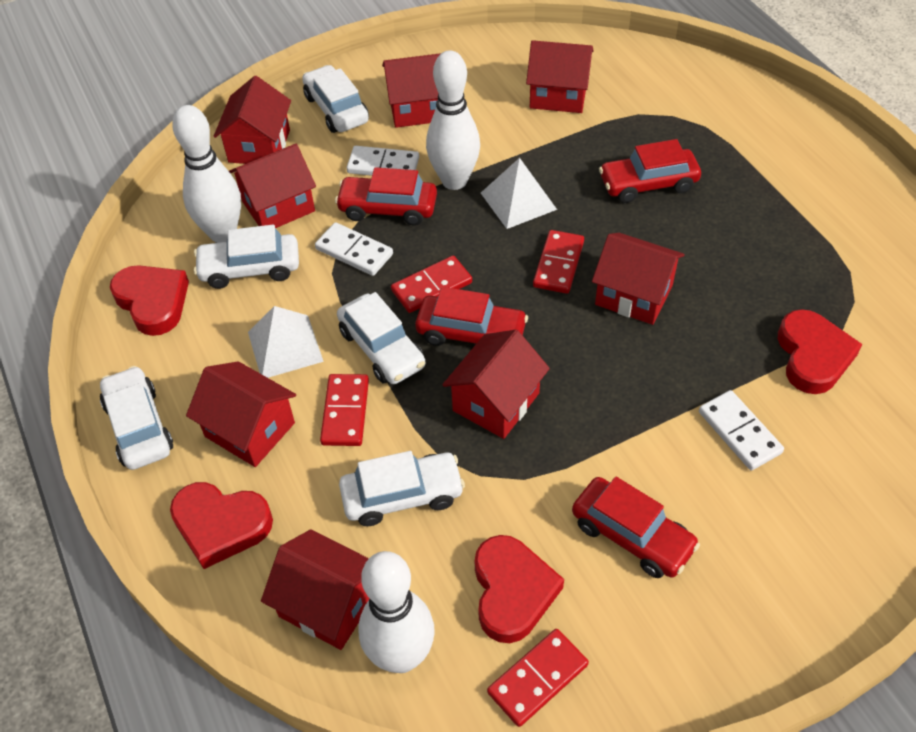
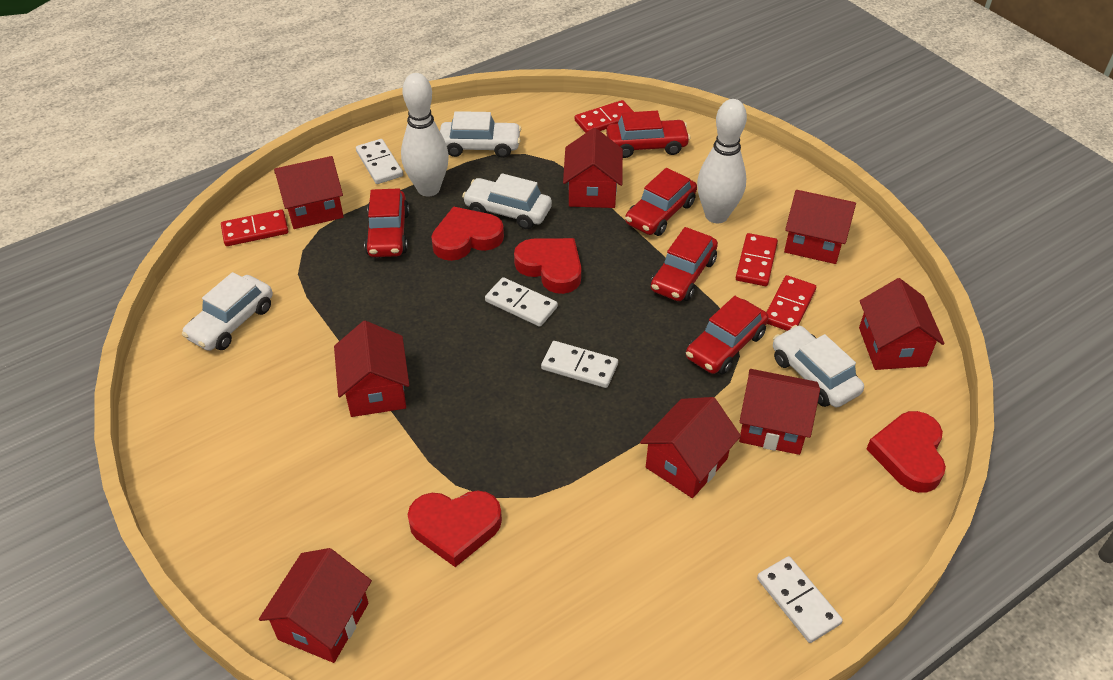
red car: 4 -> 5
white bowling pin: 3 -> 2
white car: 5 -> 4
white domino: 3 -> 4
white pyramid: 2 -> 0

